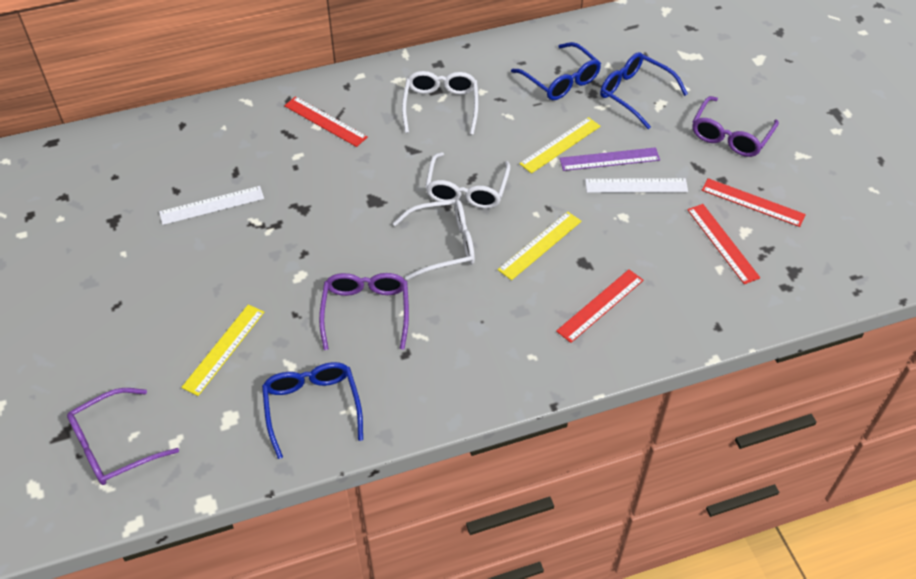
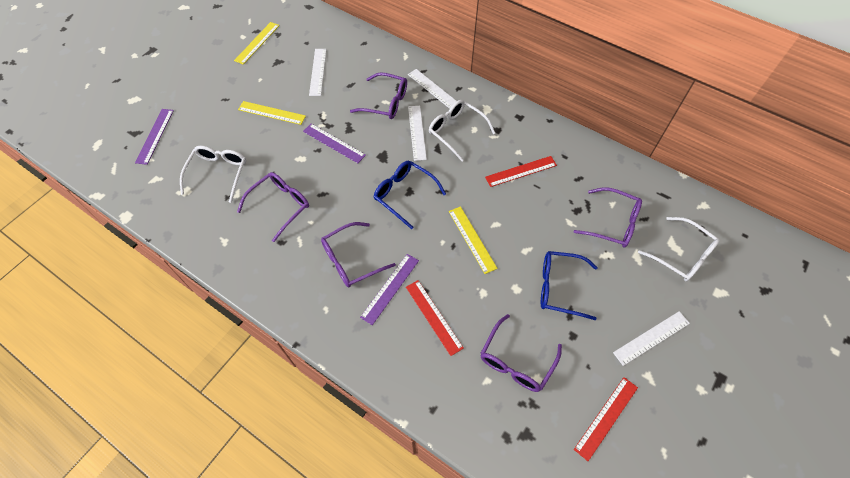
blue glasses: 3 -> 2
purple glasses: 3 -> 5
purple ruler: 1 -> 3
red ruler: 4 -> 3
white ruler: 2 -> 4

